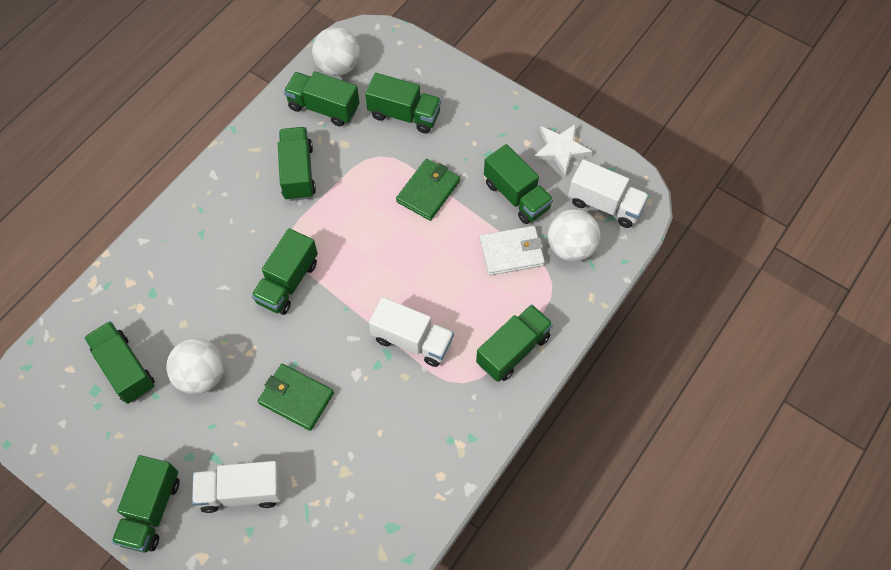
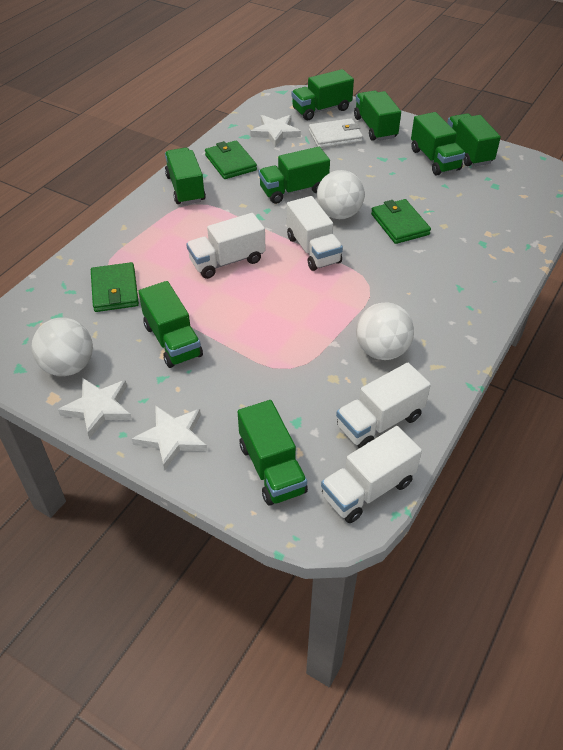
green wallet: 2 -> 3
white star: 1 -> 3
white truck: 3 -> 4

